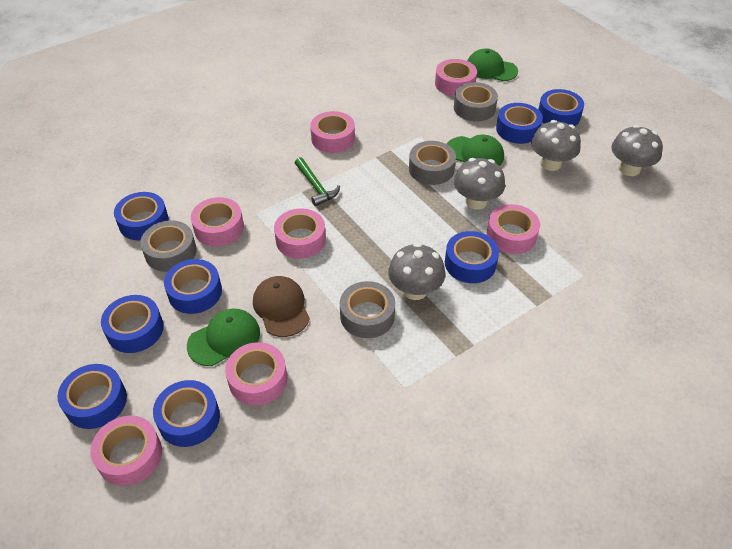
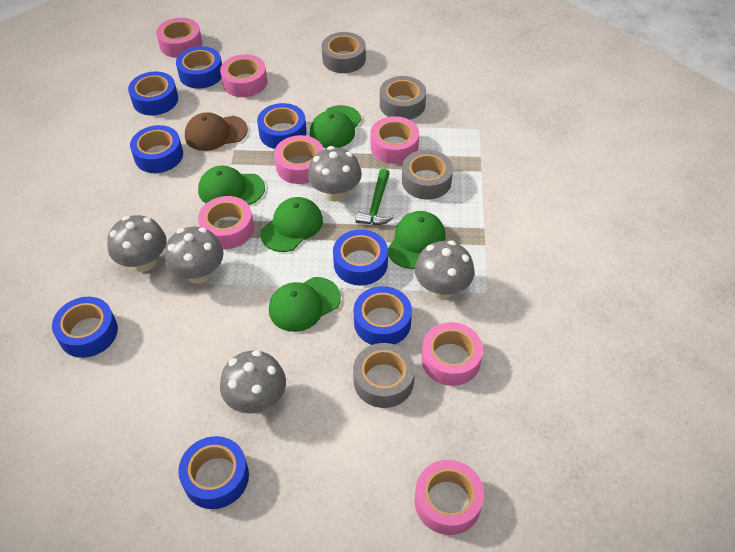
green cap: 3 -> 5
grey mushroom: 4 -> 5

